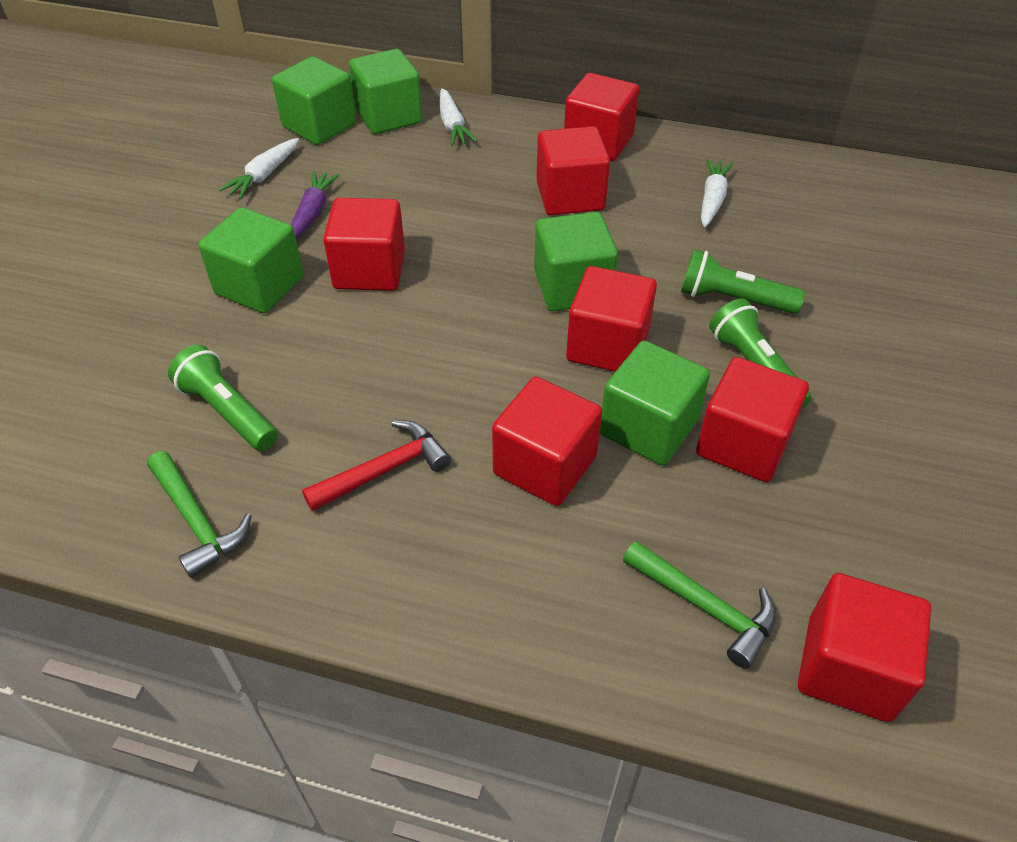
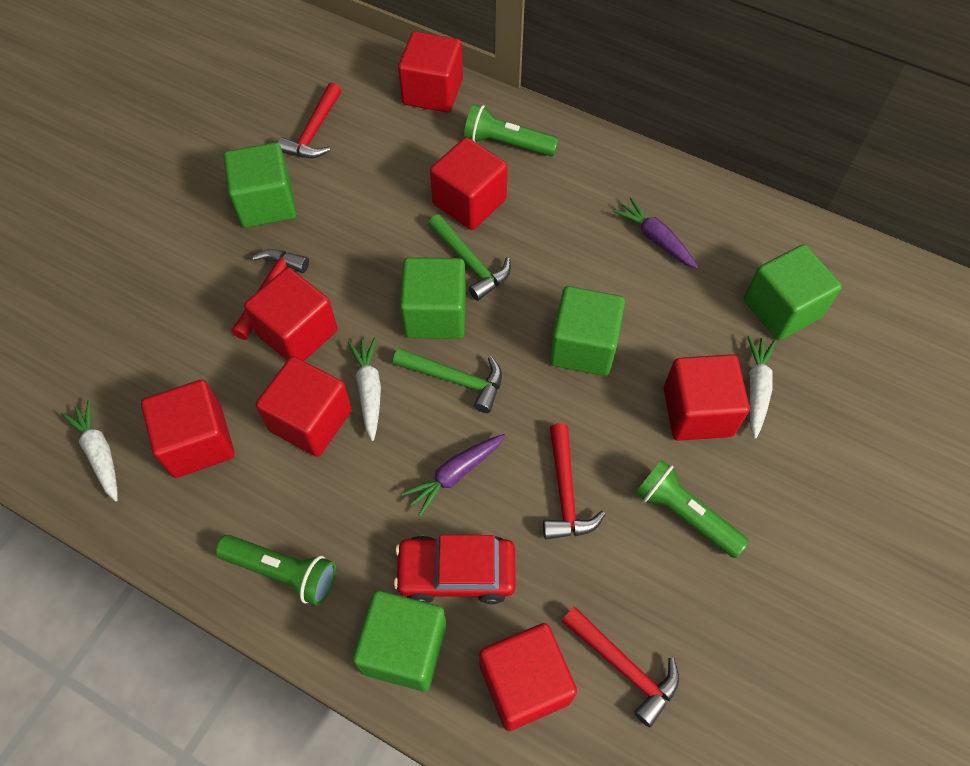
purple carrot: 1 -> 2
red car: 0 -> 1
red hammer: 1 -> 4

